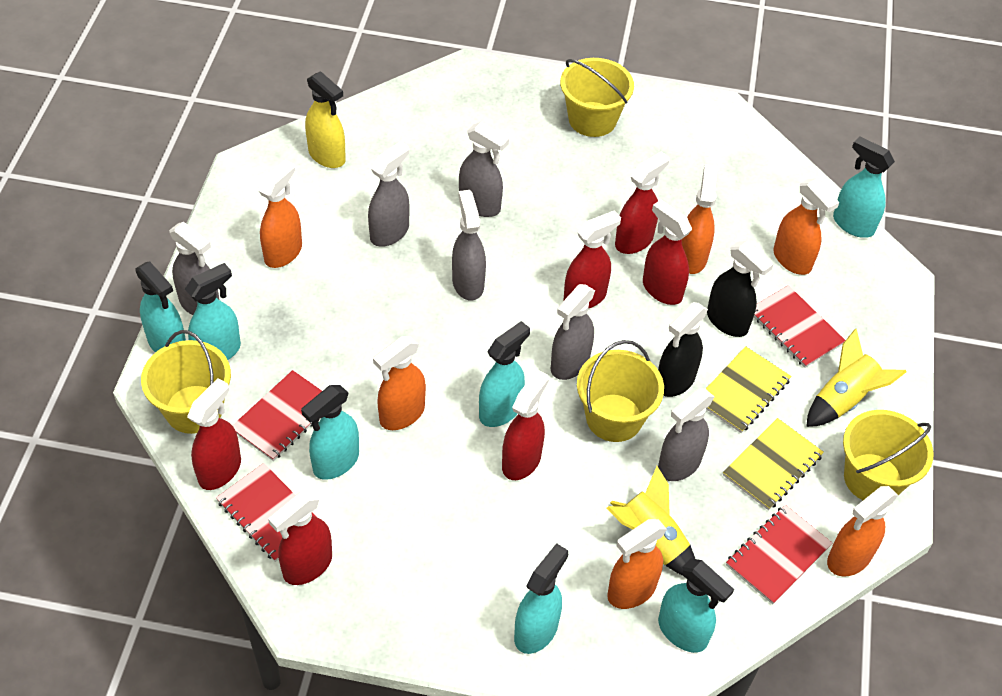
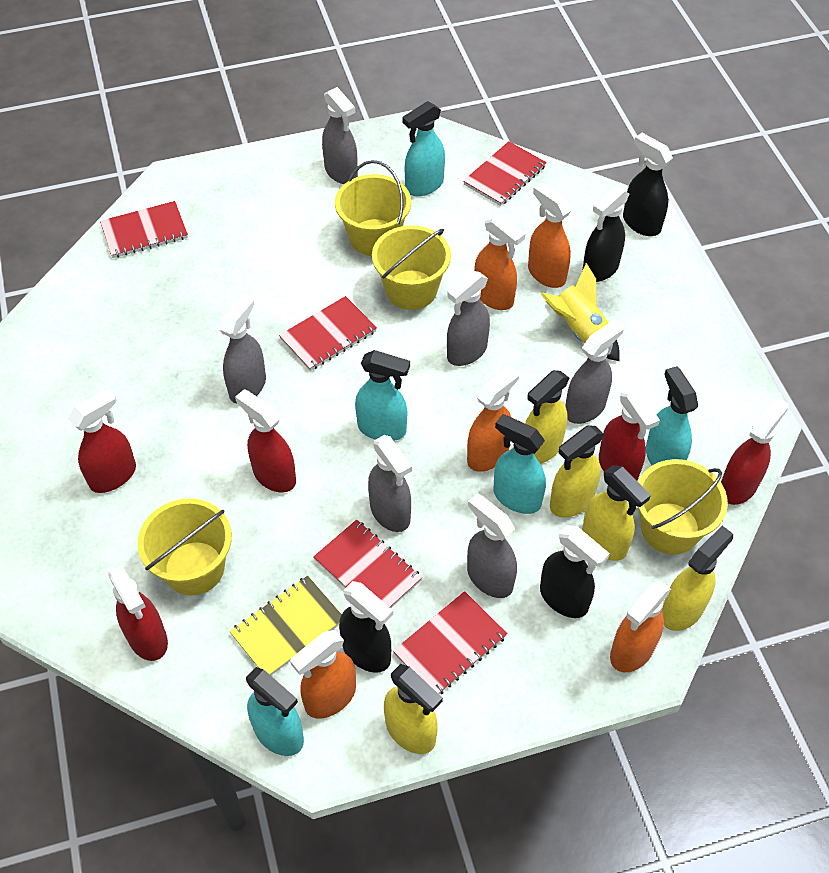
black spray bottle: 2 -> 4
orange spray bottle: 6 -> 5
red notebook: 4 -> 5
red spray bottle: 6 -> 5
turquoise spray bottle: 7 -> 5
yellow notebook: 2 -> 1
yellow rocket: 2 -> 1
yellow spray bottle: 1 -> 5

